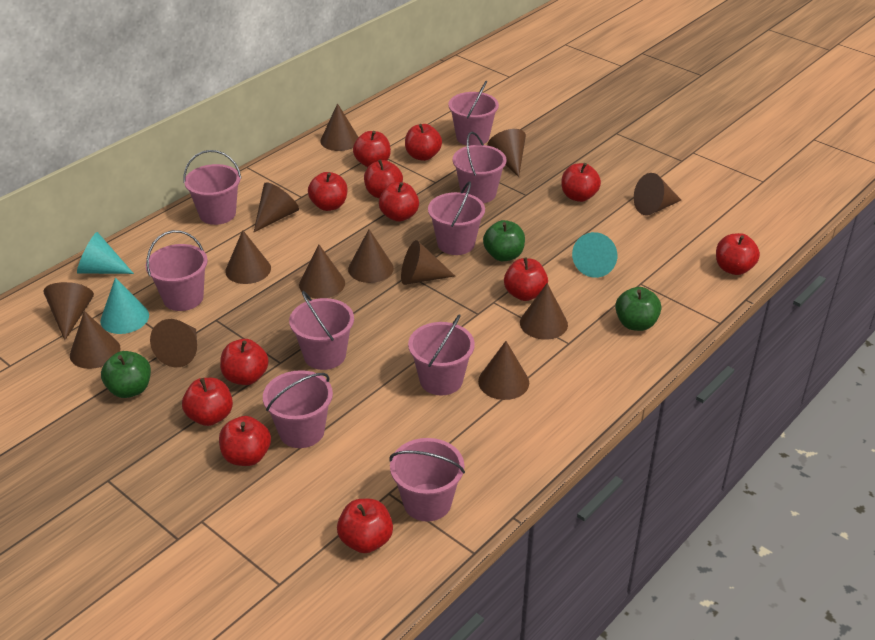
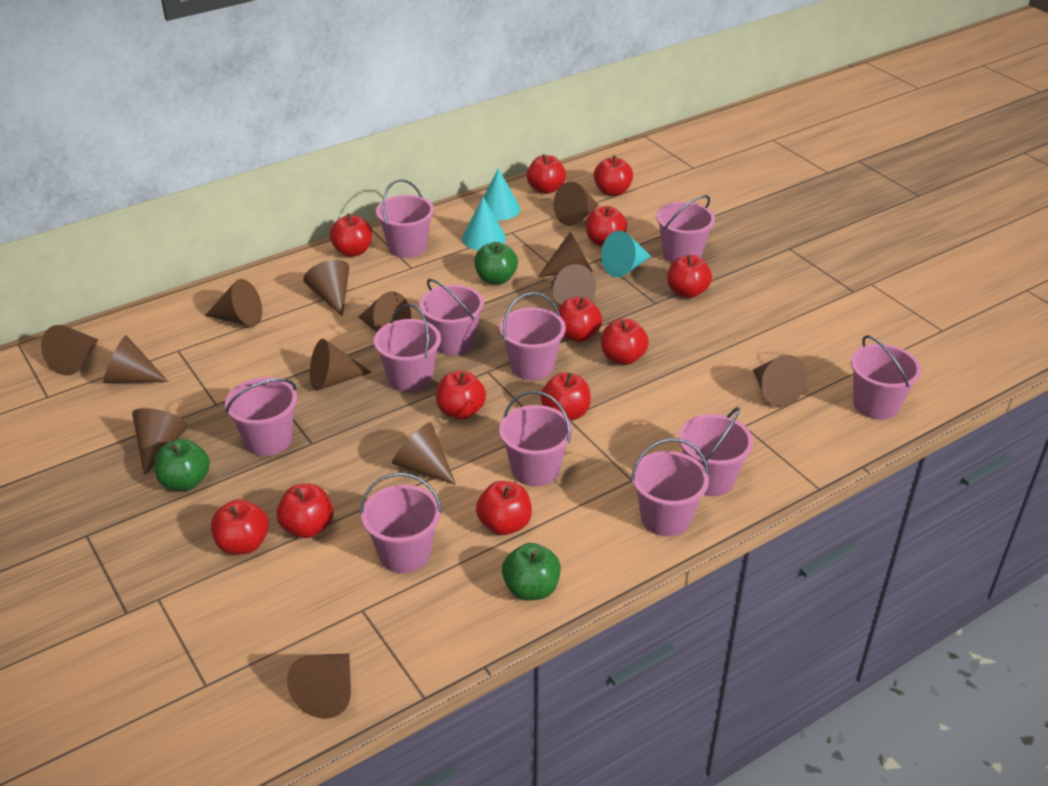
pink bucket: 9 -> 11

